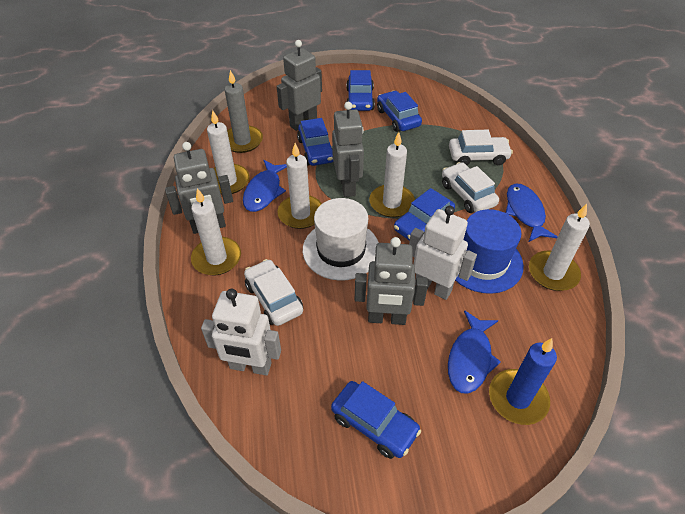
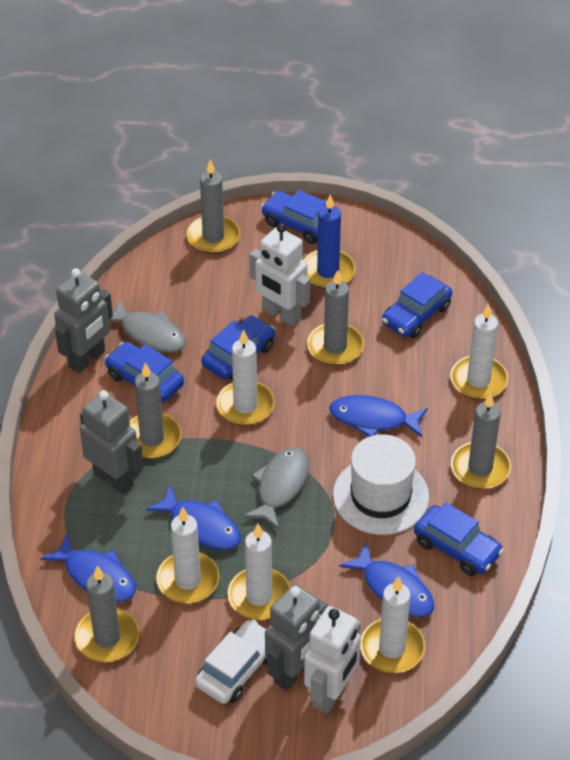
blue fish: 3 -> 4
blue hat: 1 -> 0
grey candle: 1 -> 5
grey fish: 0 -> 2
grey robot: 4 -> 3
white car: 3 -> 1

